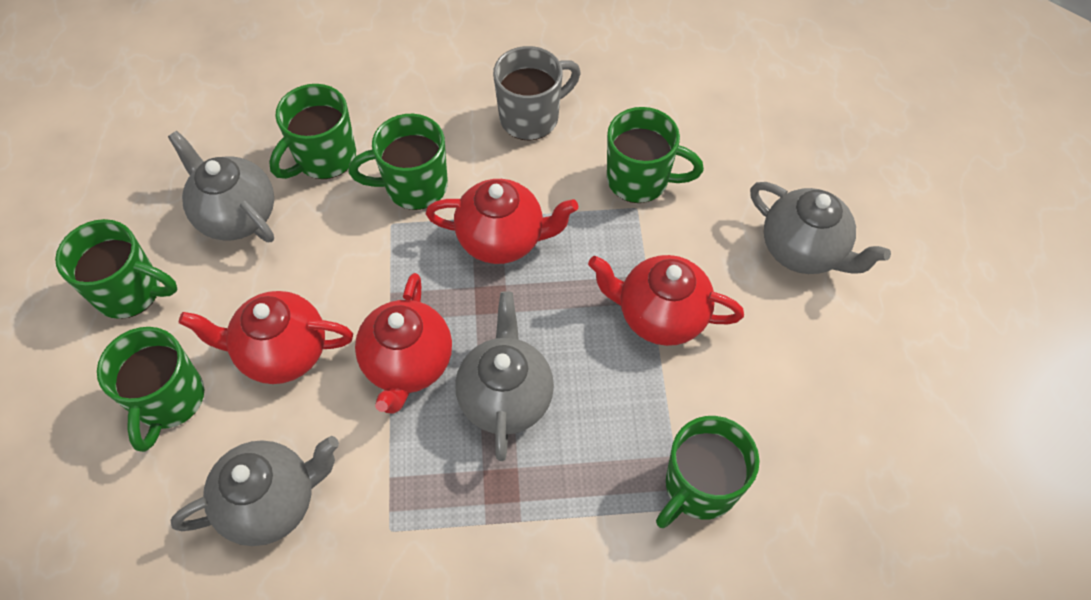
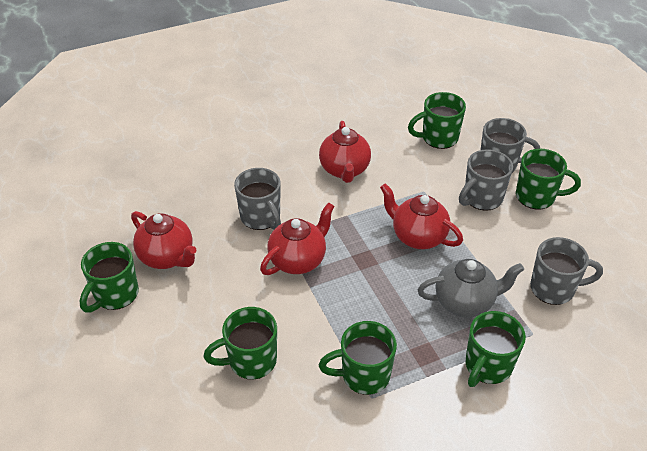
grey mug: 1 -> 4
grey teapot: 4 -> 1

